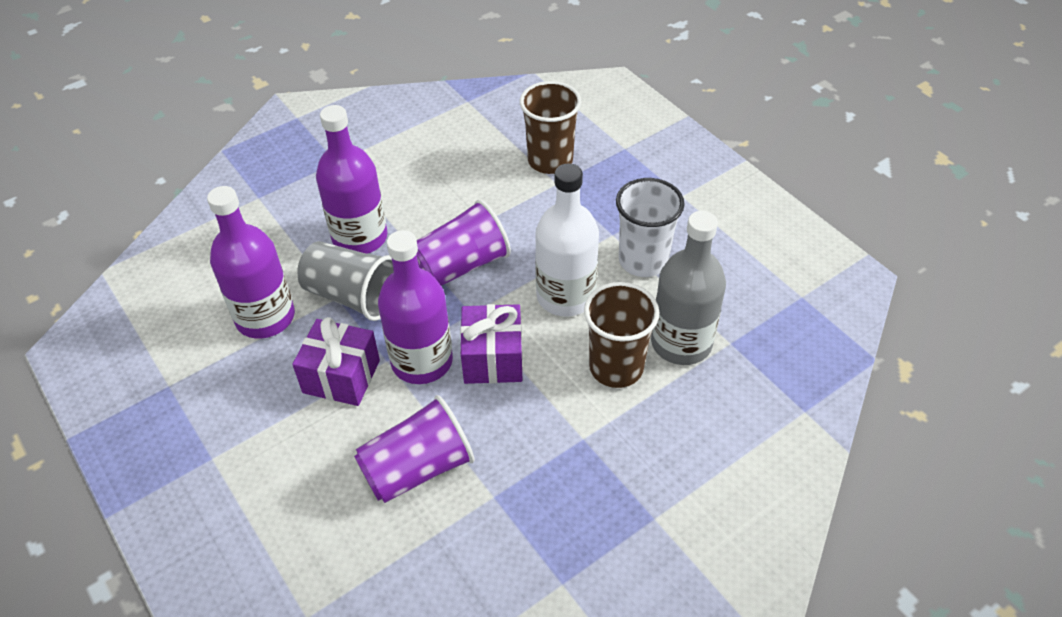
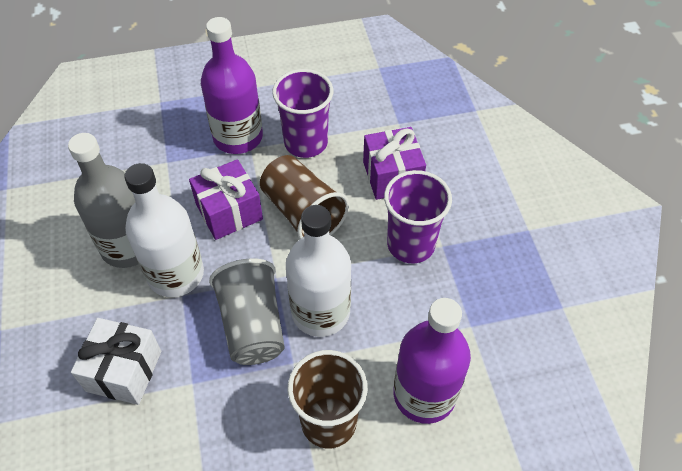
purple bottle: 3 -> 2
white bottle: 1 -> 2
white cup: 1 -> 0
white gift: 0 -> 1

